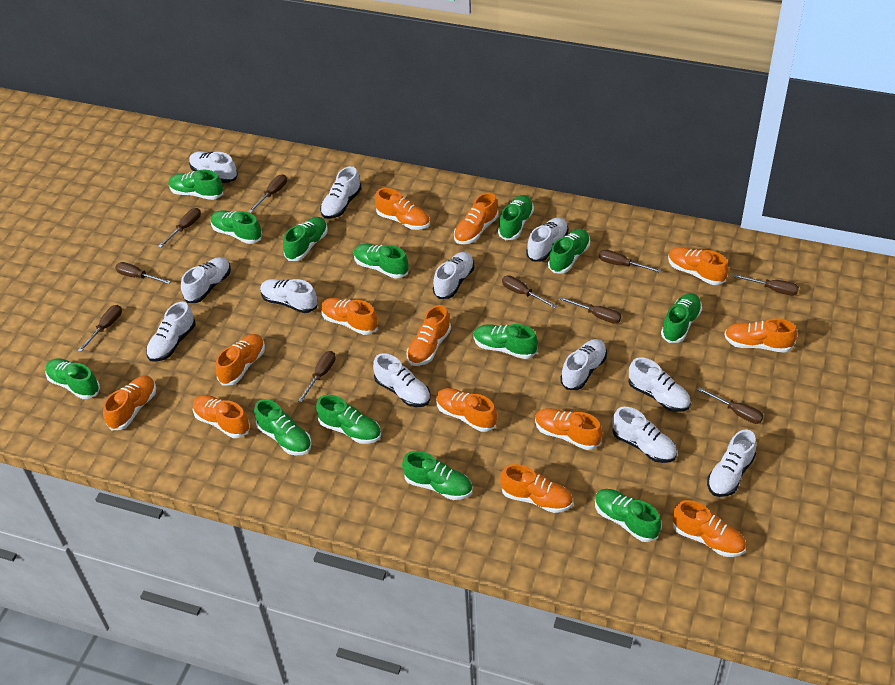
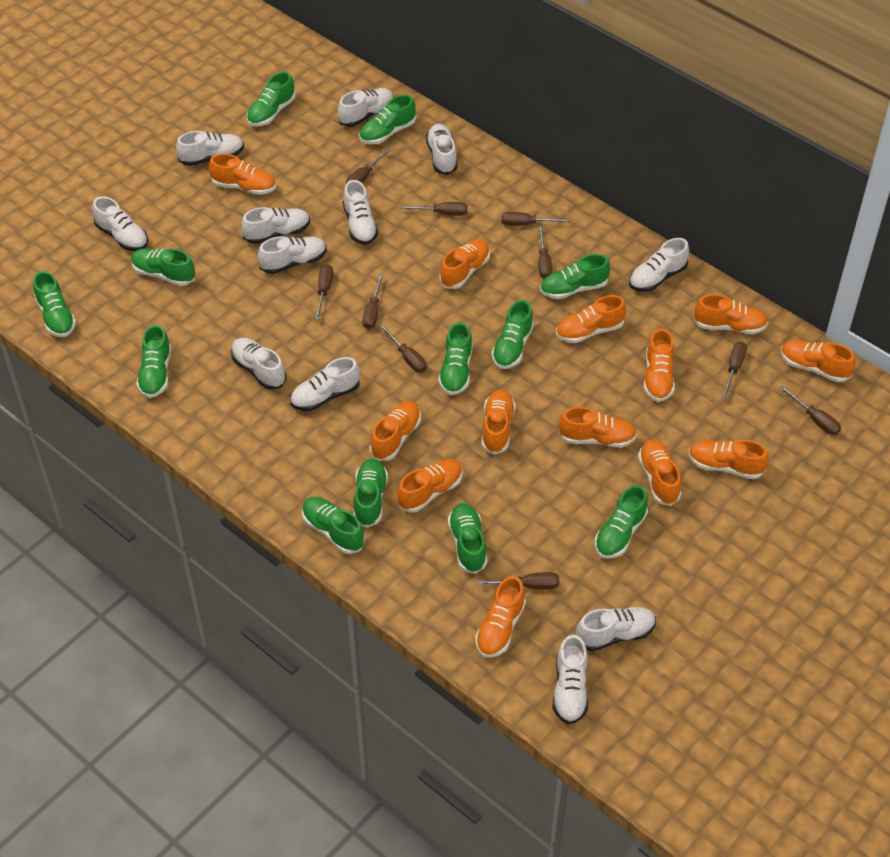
green shoe: 13 -> 12

